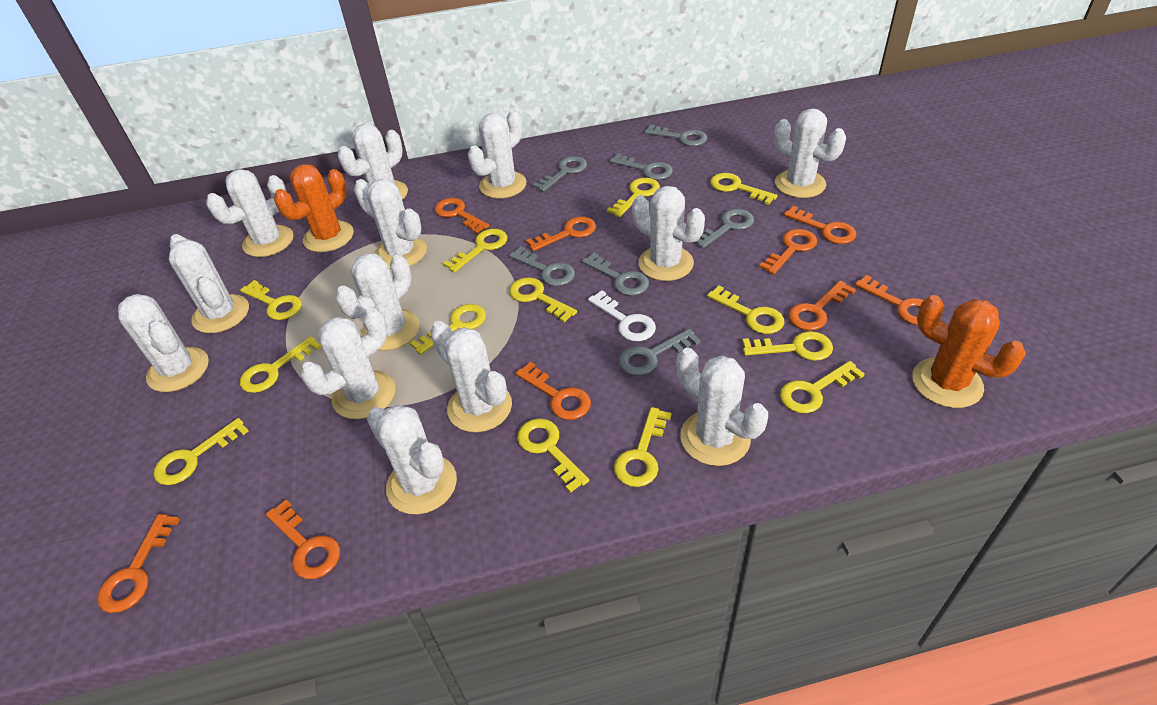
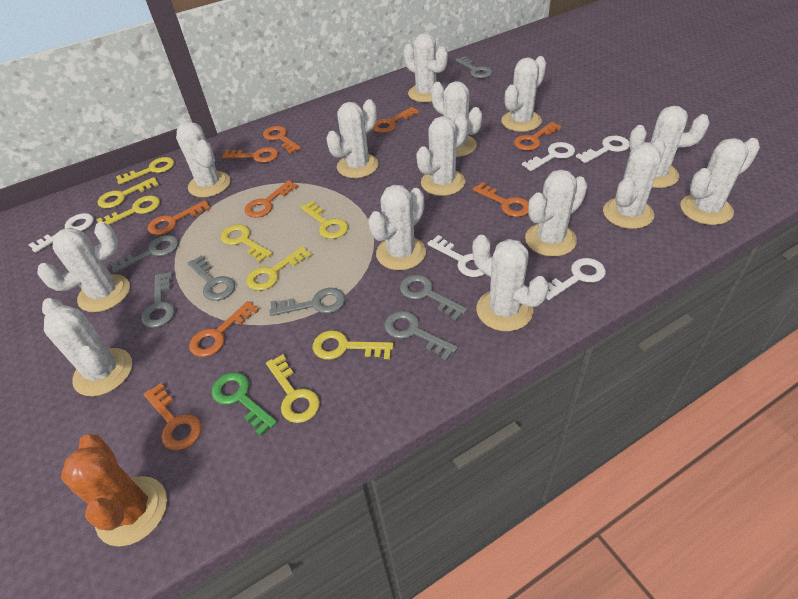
green key: 0 -> 1
orange cactus: 2 -> 1
white cactus: 13 -> 14
white key: 1 -> 5
yellow key: 13 -> 8

